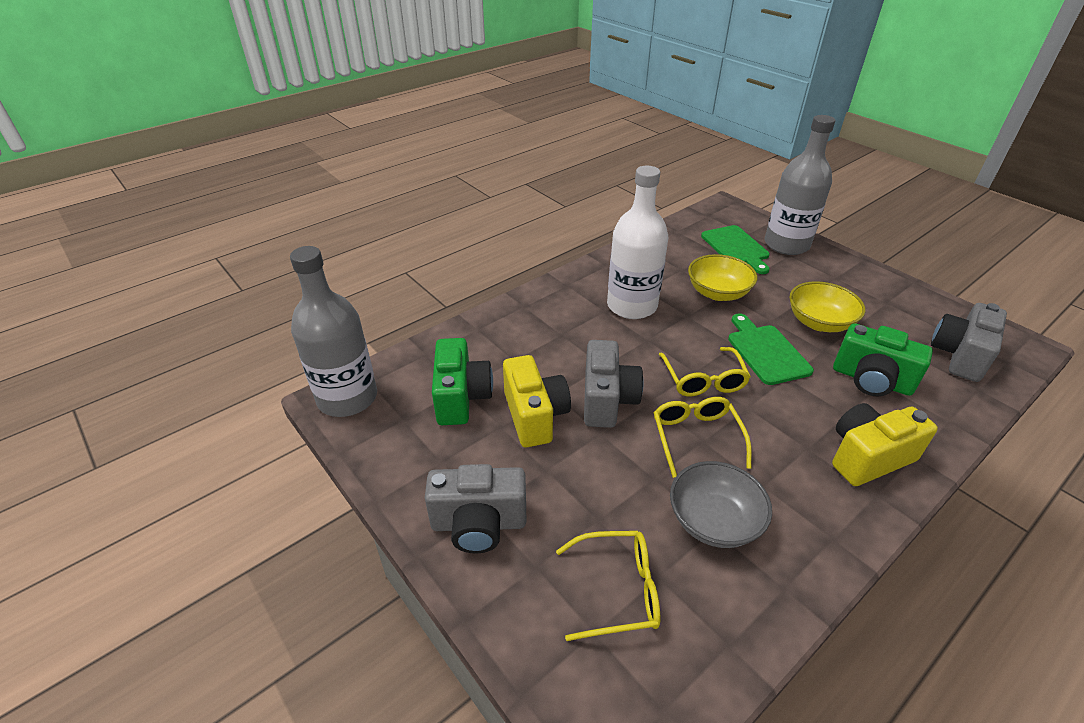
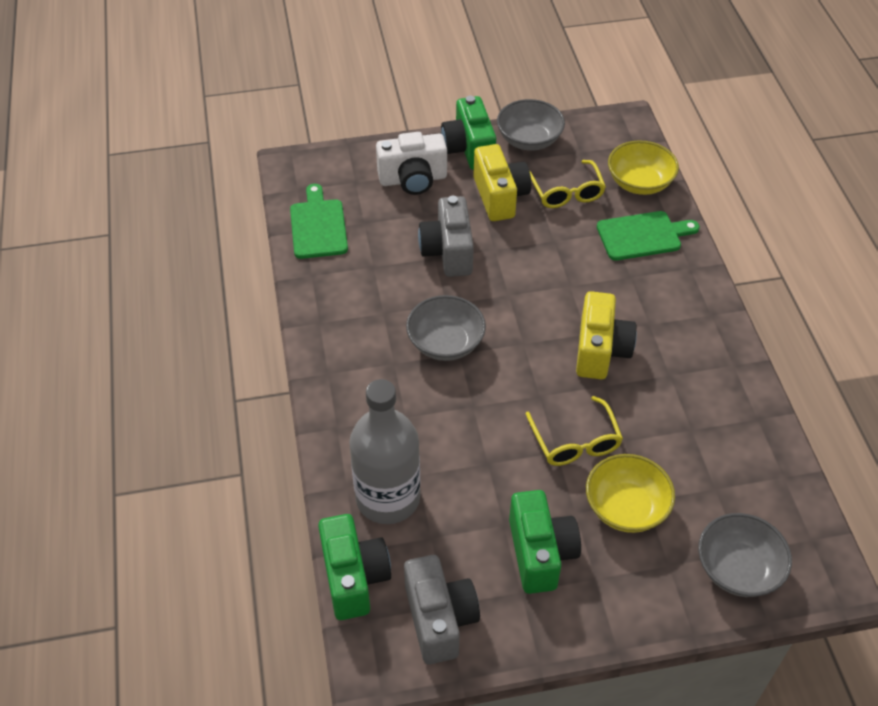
green camera: 2 -> 3
grey bottle: 2 -> 1
grey bowl: 1 -> 3
grey camera: 3 -> 2
white bottle: 1 -> 0
white camera: 0 -> 1
yellow glasses: 3 -> 2

